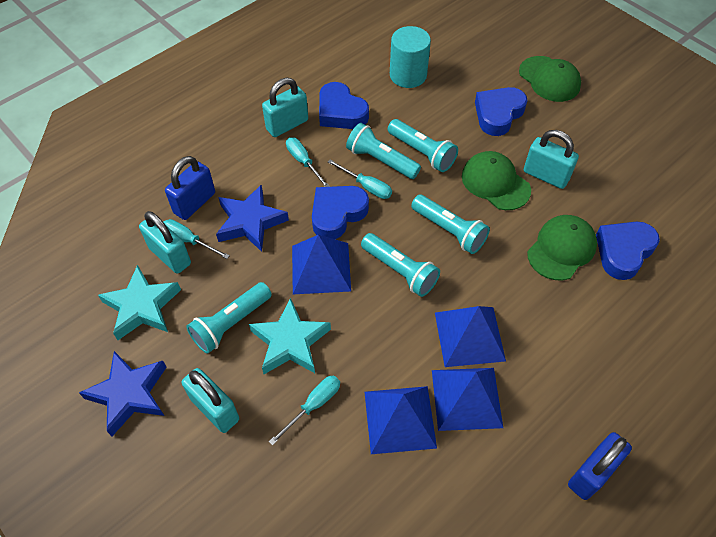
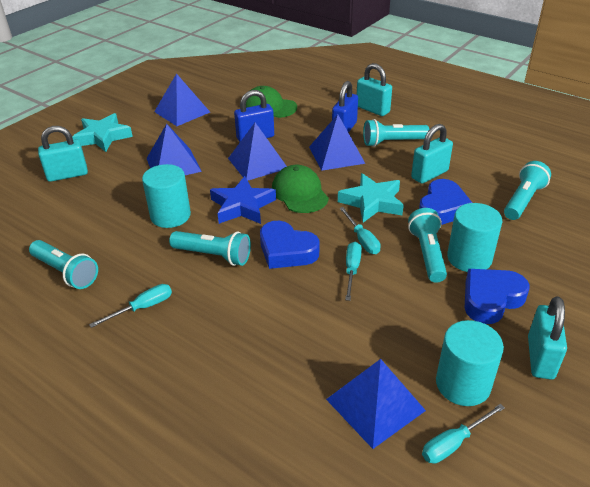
blue heart: 4 -> 3
blue pyramid: 4 -> 5
blue star: 2 -> 1
green cap: 3 -> 2
turquoise cylinder: 1 -> 3

